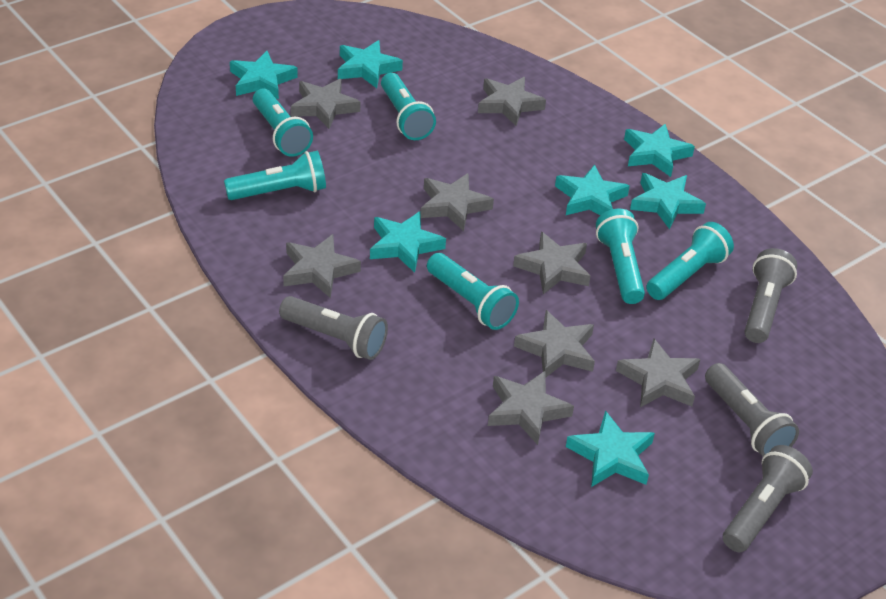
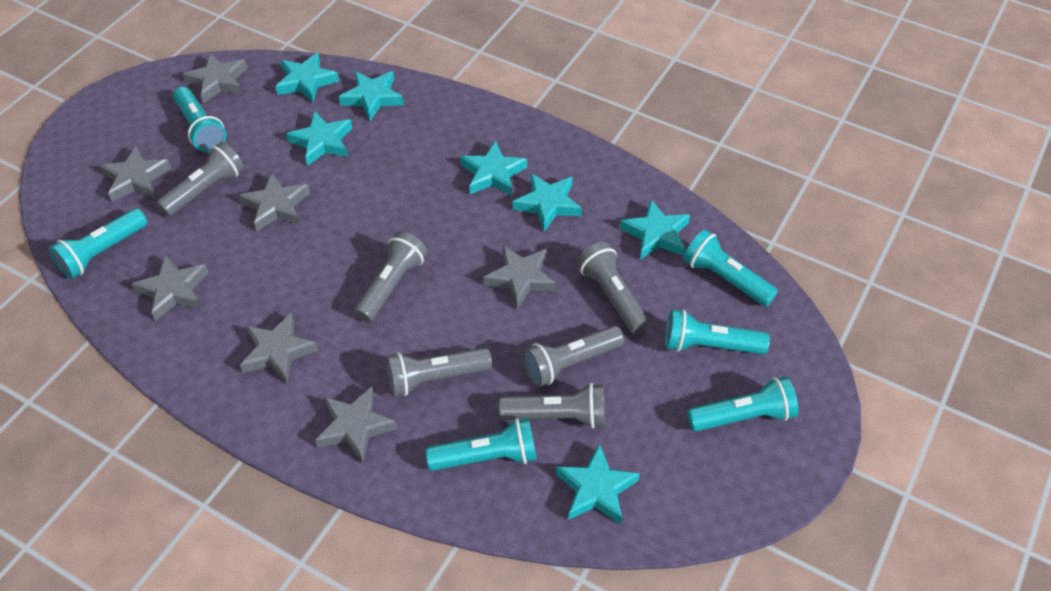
grey flashlight: 4 -> 6
grey star: 8 -> 7

